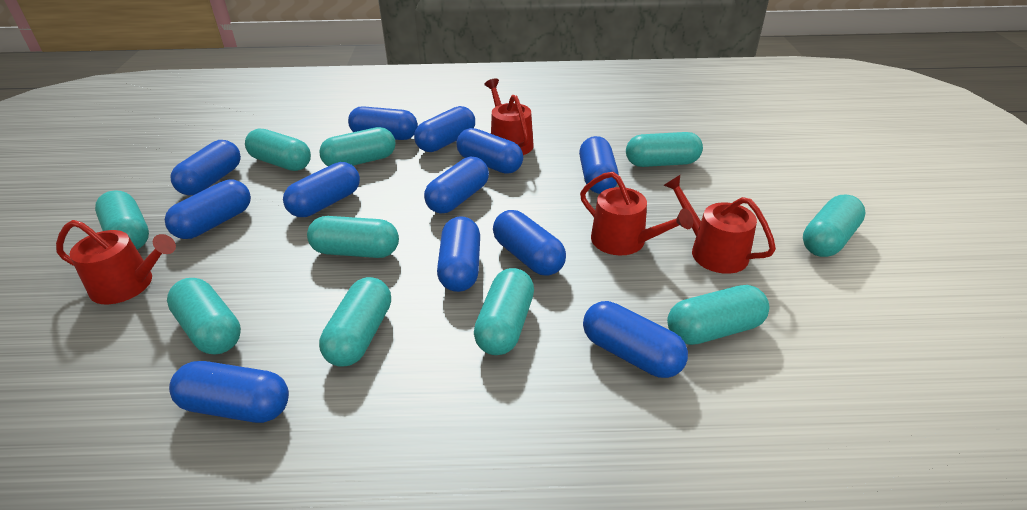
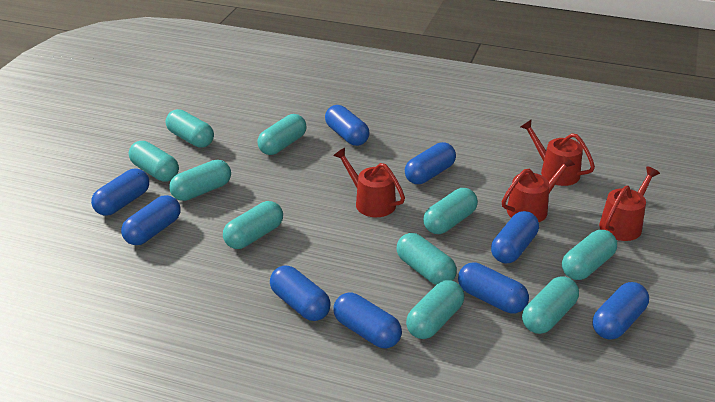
blue capsule: 12 -> 9

